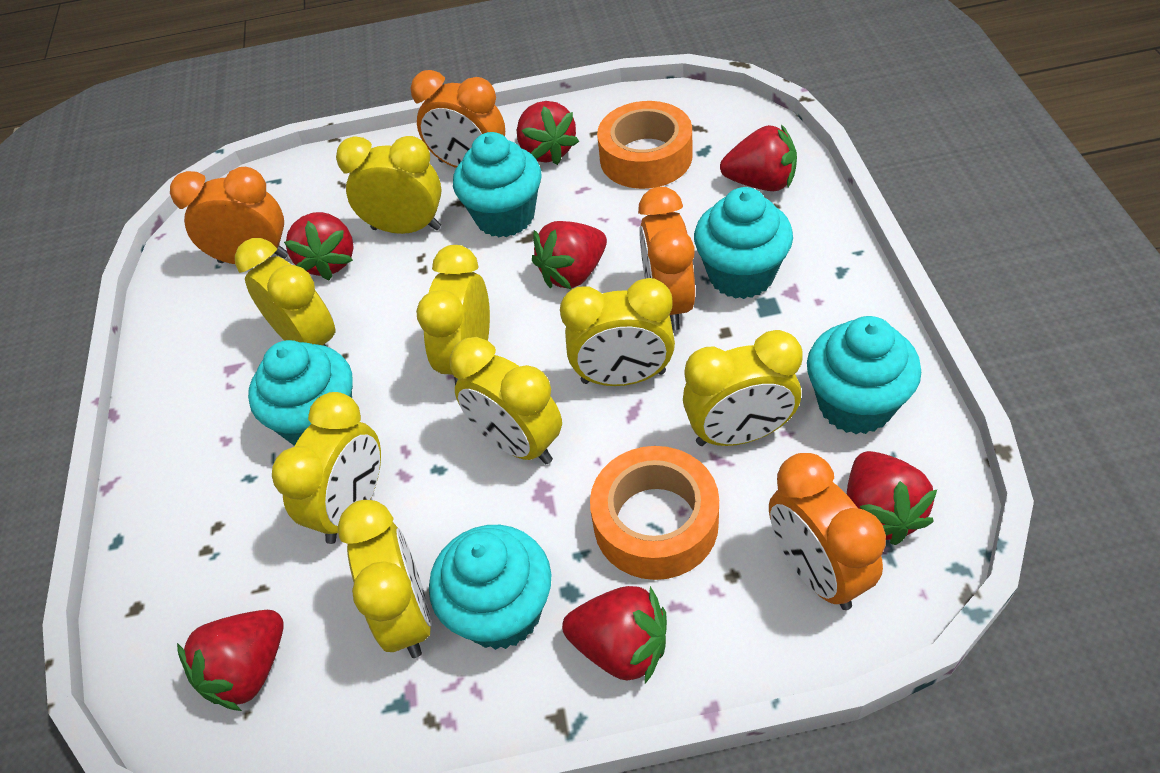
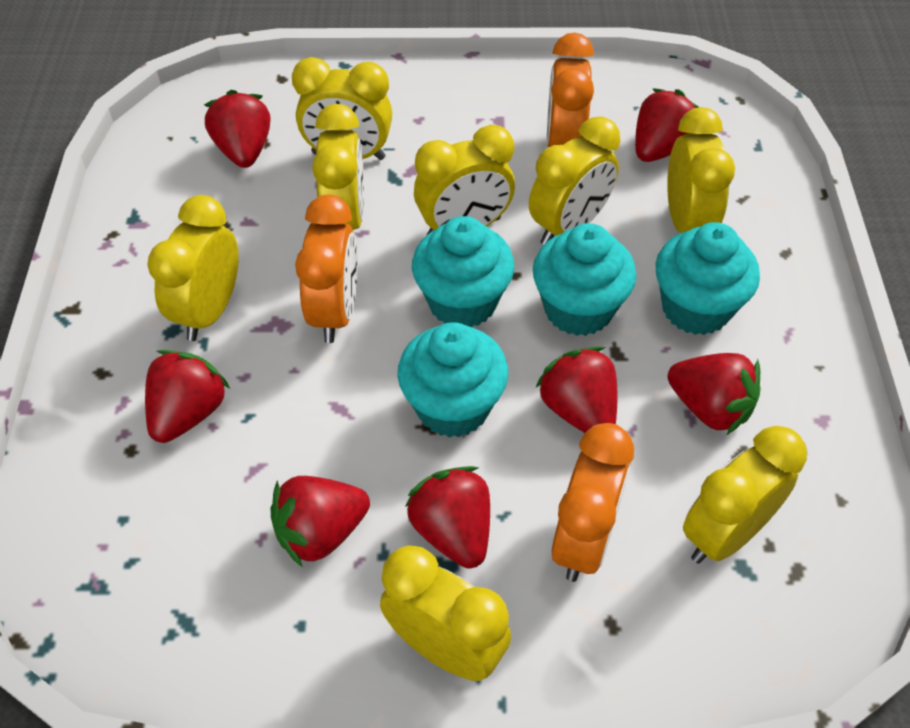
orange clock: 4 -> 3
orange tape: 2 -> 0
turquoise cupcake: 5 -> 4

